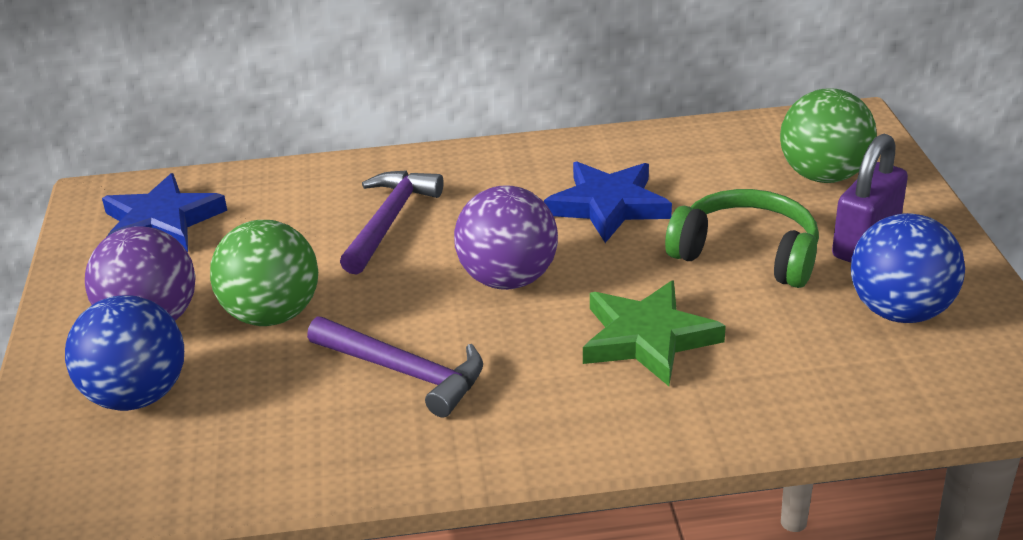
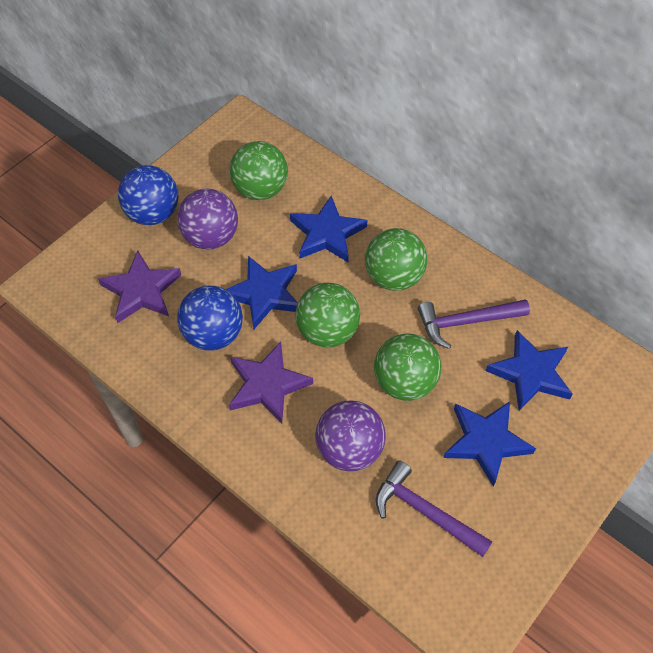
blue star: 2 -> 4
green ball: 2 -> 4
green headphones: 1 -> 0
green star: 1 -> 0
purple padlock: 1 -> 0
purple star: 0 -> 2

